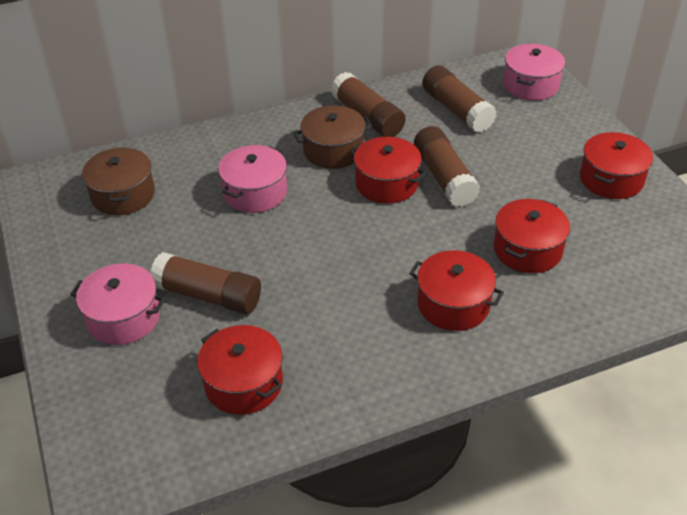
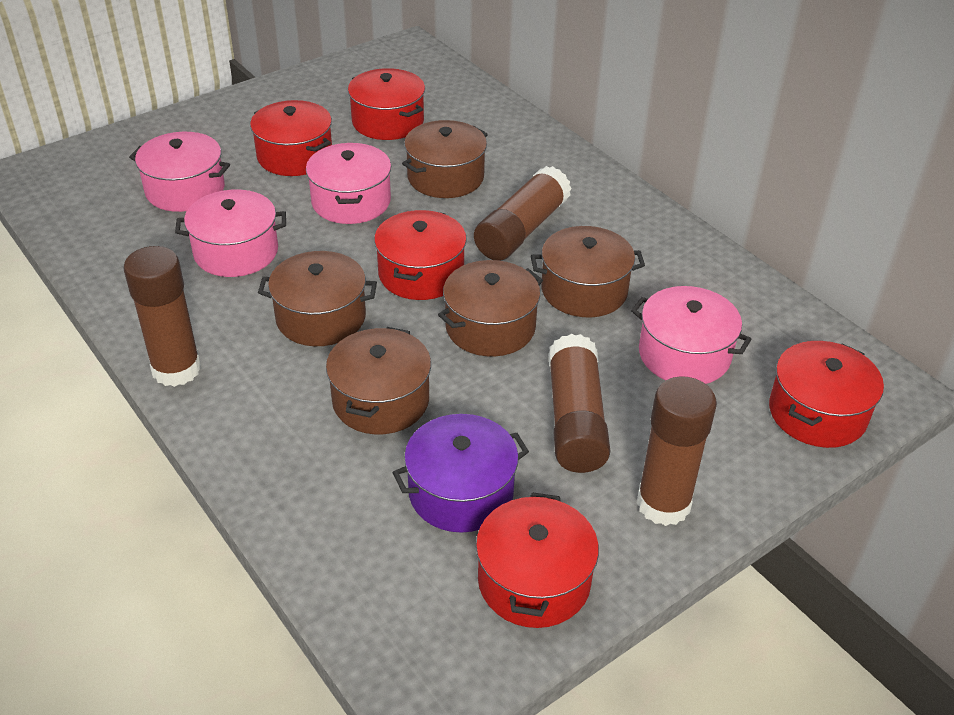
brown pot: 2 -> 5
pink pot: 3 -> 4
purple pot: 0 -> 1

